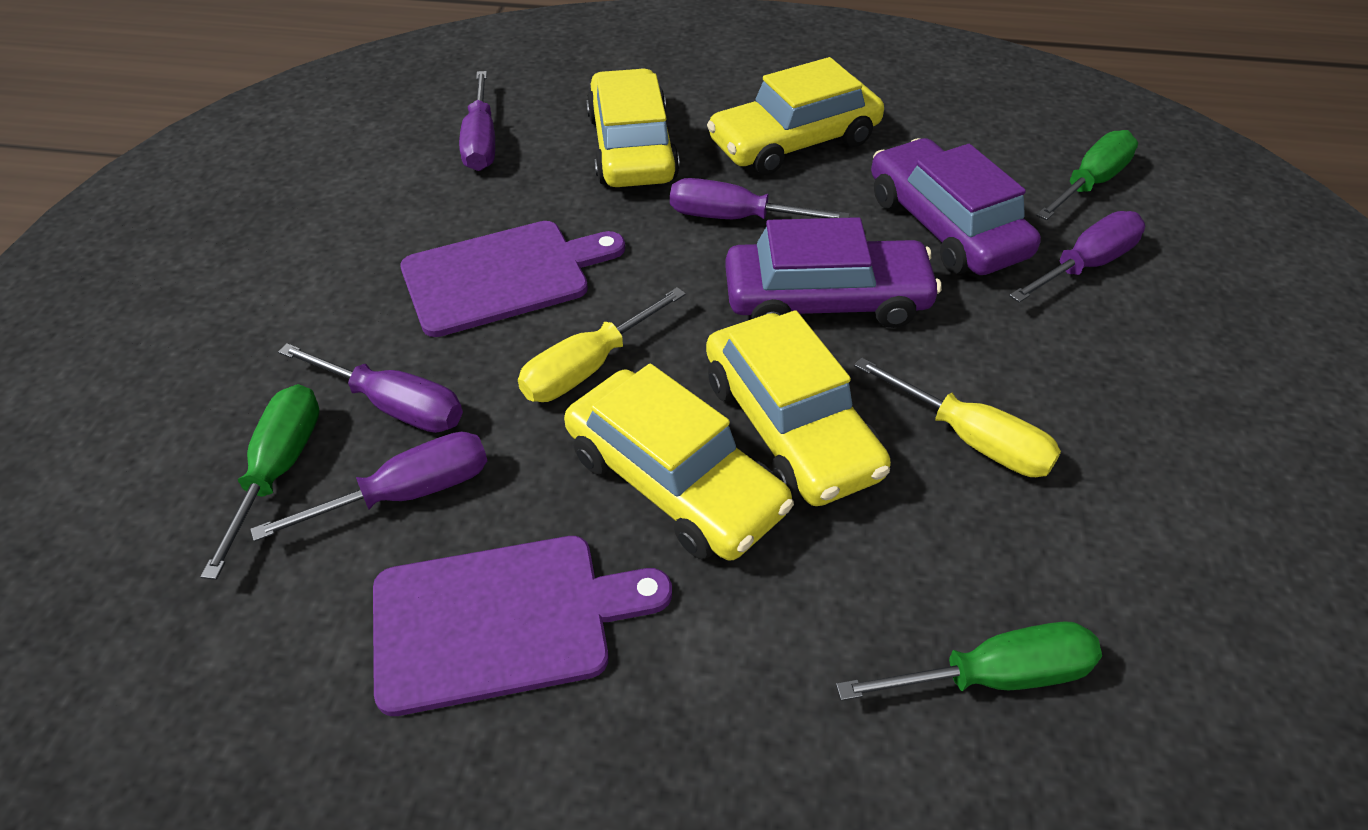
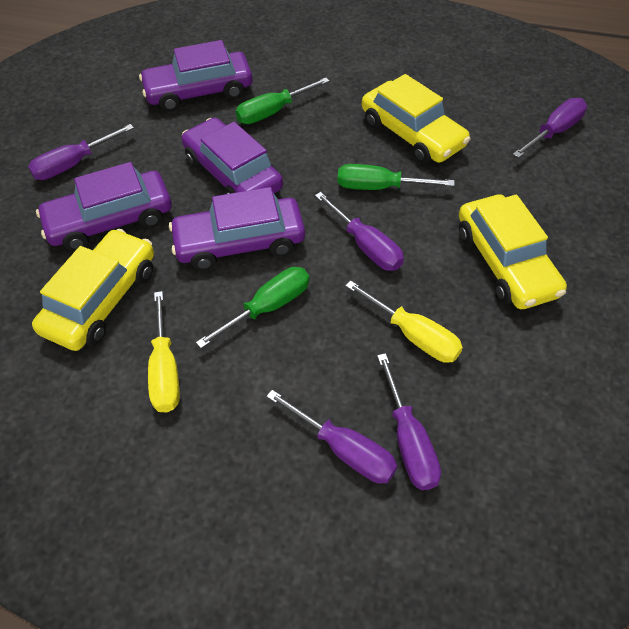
purple car: 2 -> 4
purple cutting board: 2 -> 0
yellow car: 4 -> 3

